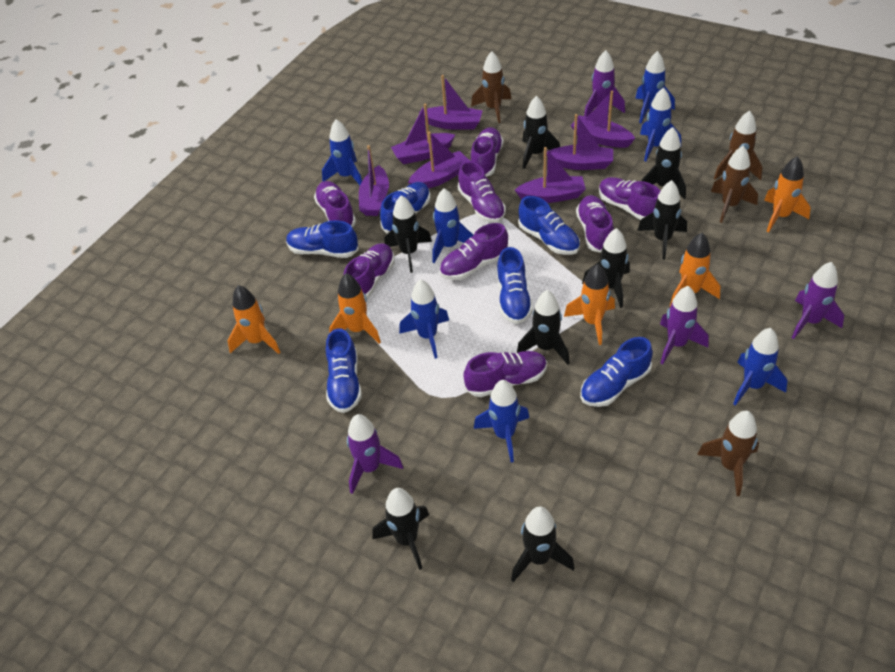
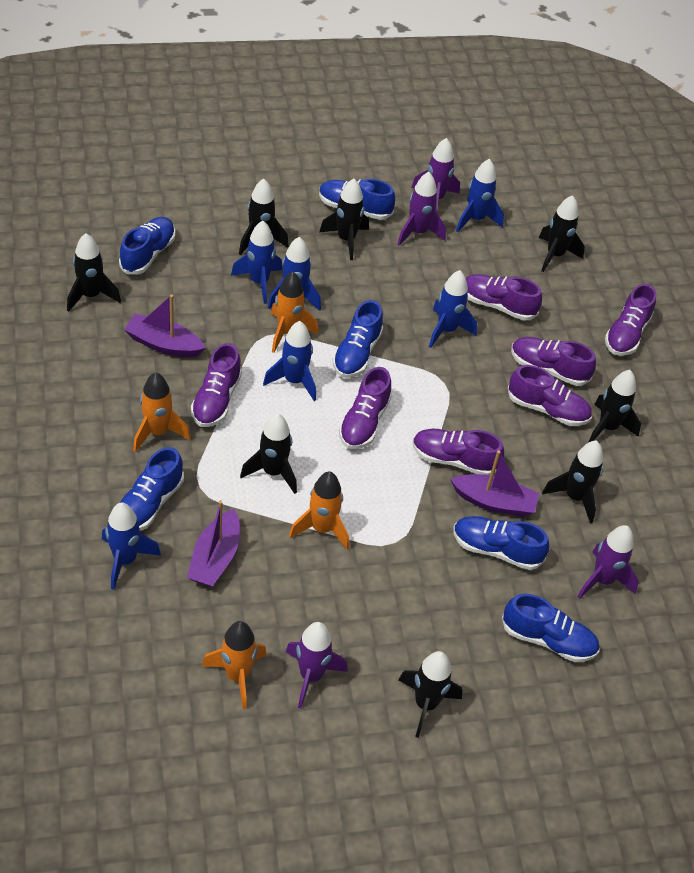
blue rocket: 7 -> 6
brown rocket: 4 -> 0
orange rocket: 5 -> 4
purple boat: 7 -> 3
purple shoe: 8 -> 7

